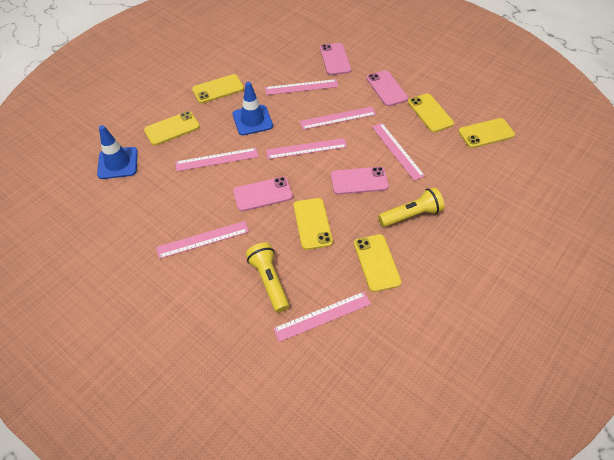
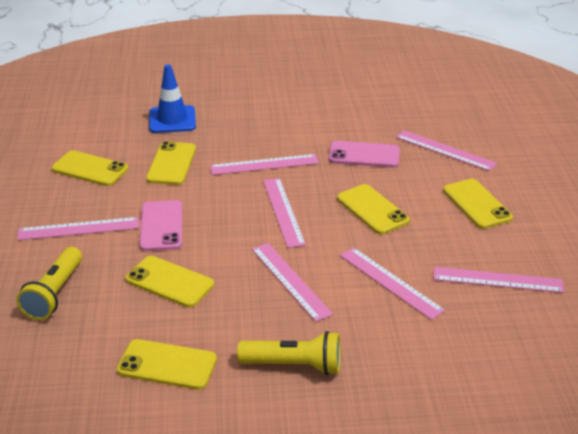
blue traffic cone: 2 -> 1
pink phone: 4 -> 2

